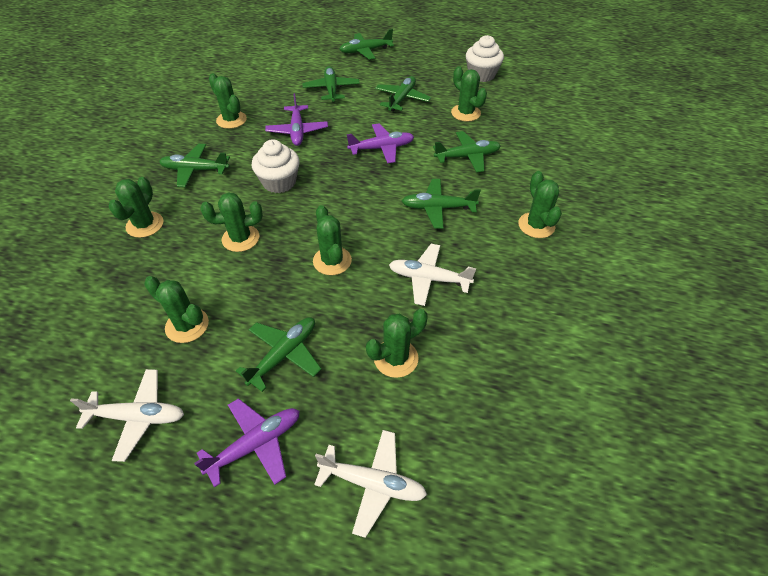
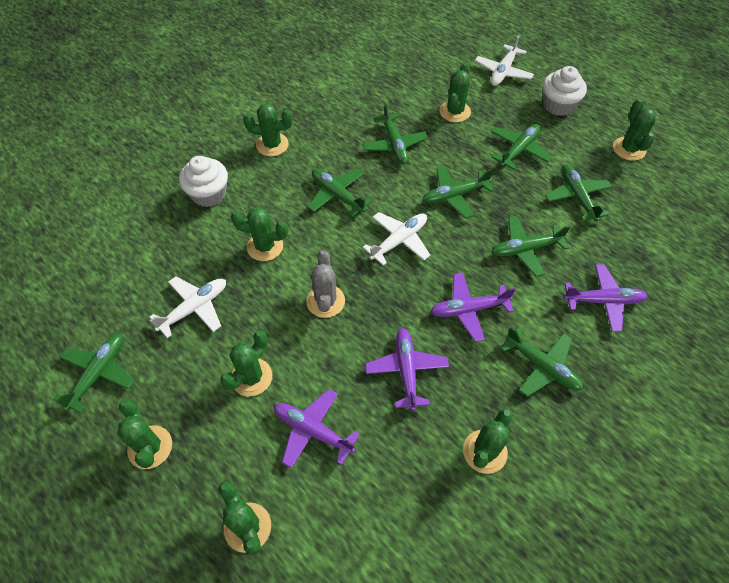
green plane: 7 -> 8
grey cactus: 0 -> 1
purple plane: 3 -> 4

